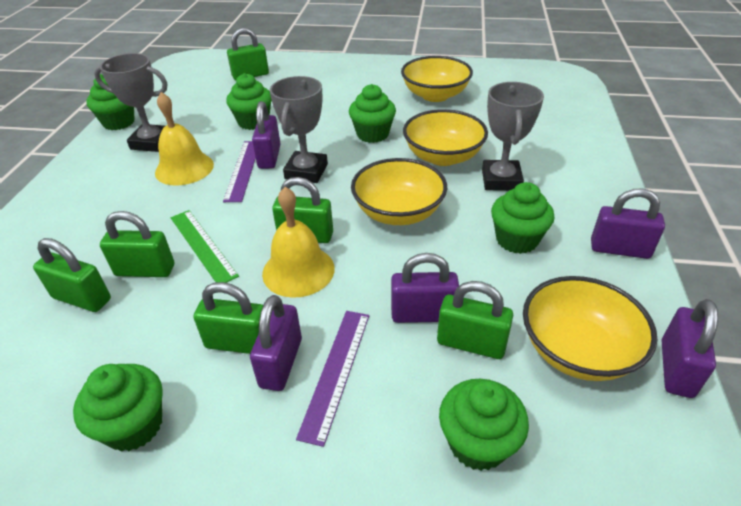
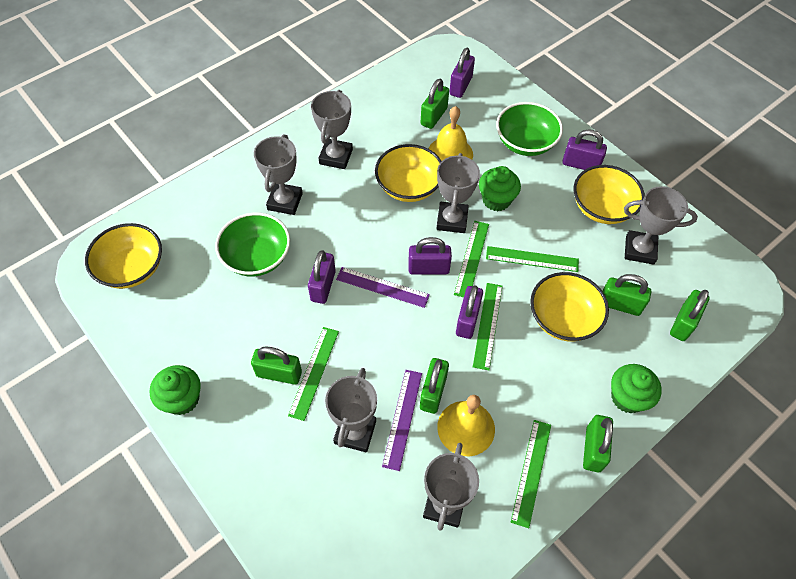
green bowl: 0 -> 2
green cupcake: 6 -> 3
green ruler: 1 -> 5
grey trophy: 3 -> 6

